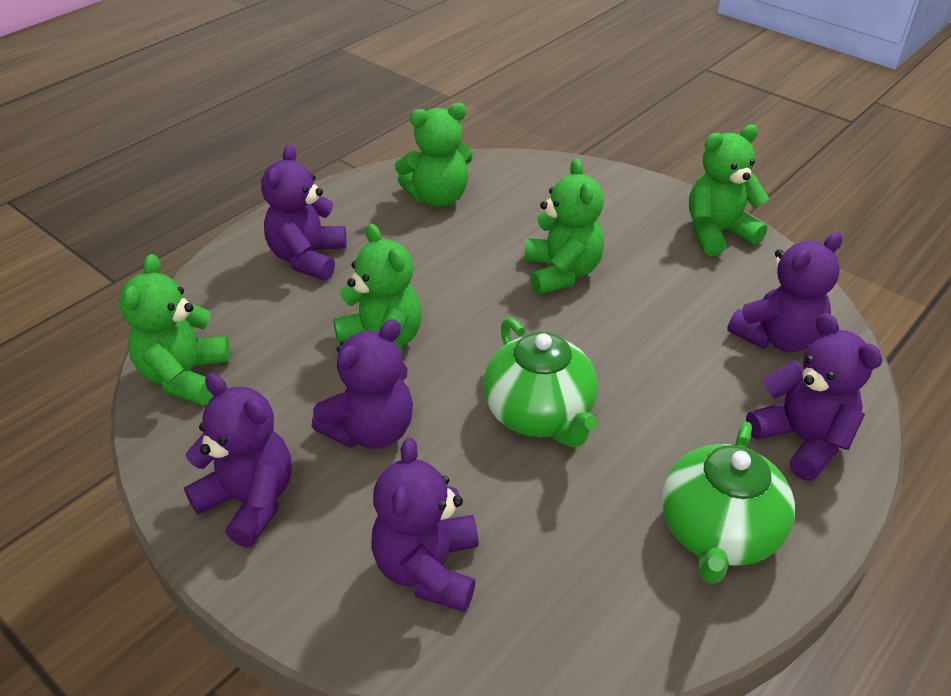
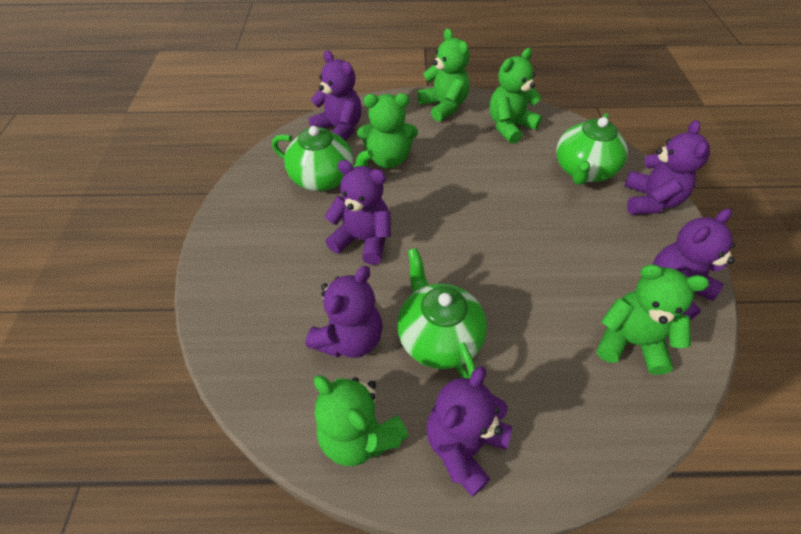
green teapot: 2 -> 3

